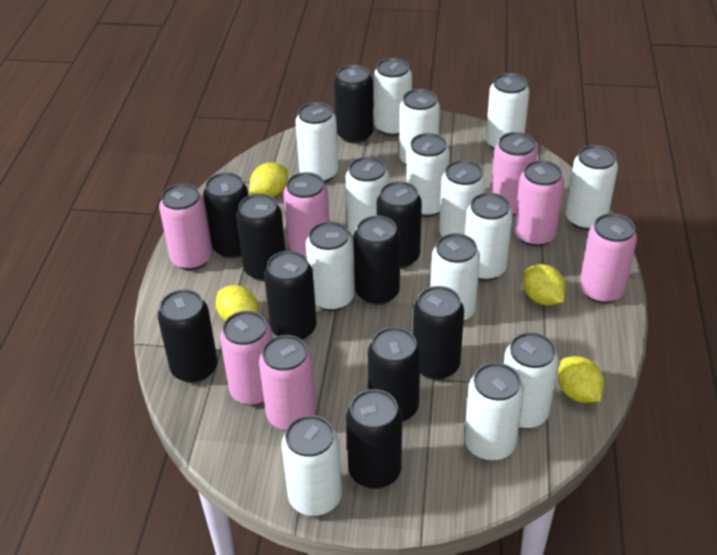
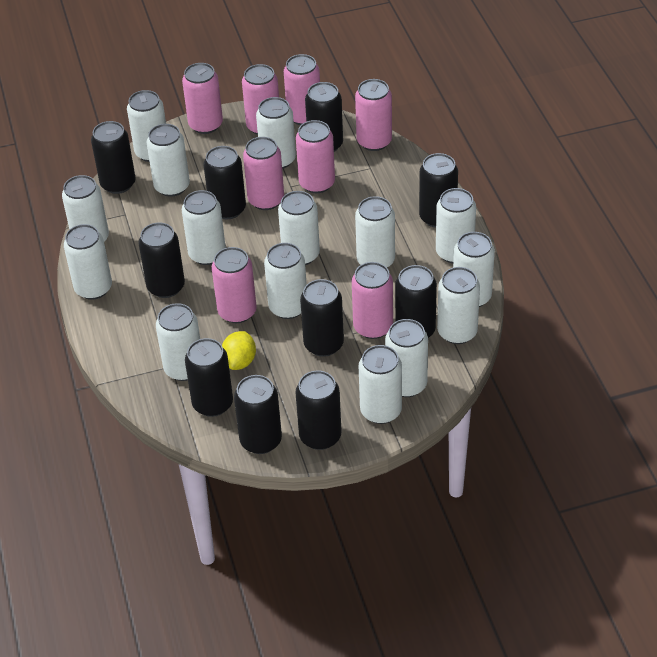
pink can: 7 -> 8
white can: 14 -> 15
yellow lemon: 4 -> 1

